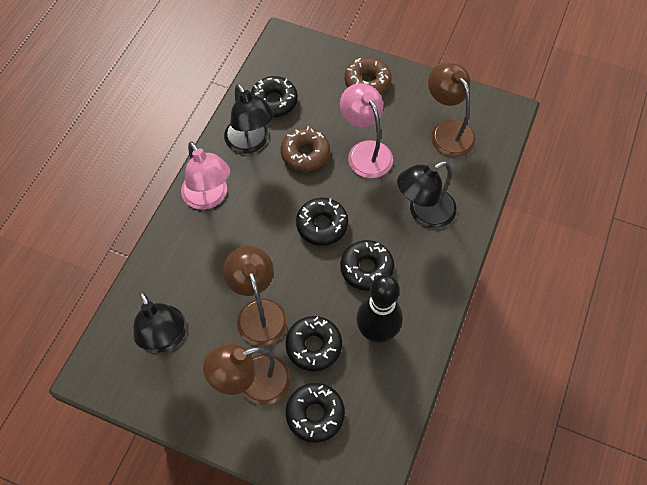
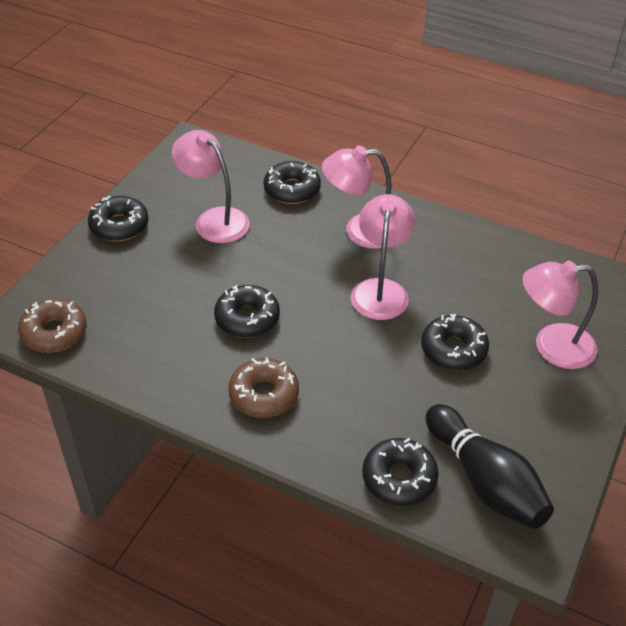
black lamp: 3 -> 0
brown lamp: 3 -> 0
pink lamp: 2 -> 4

